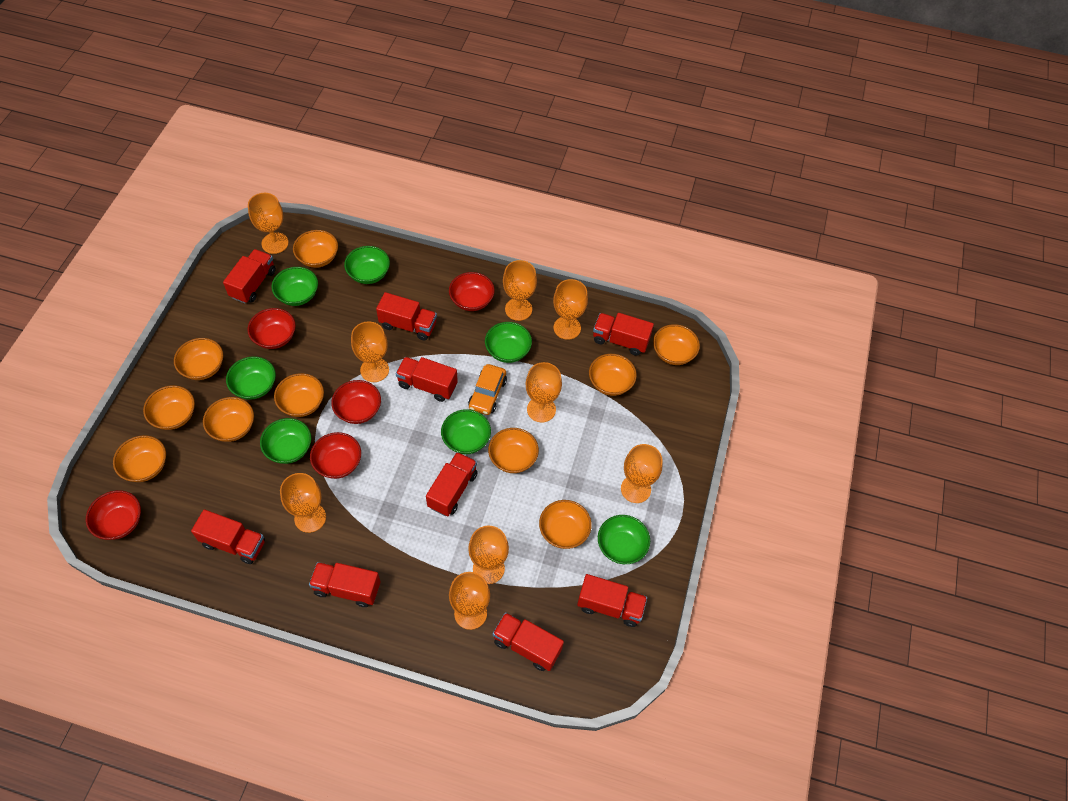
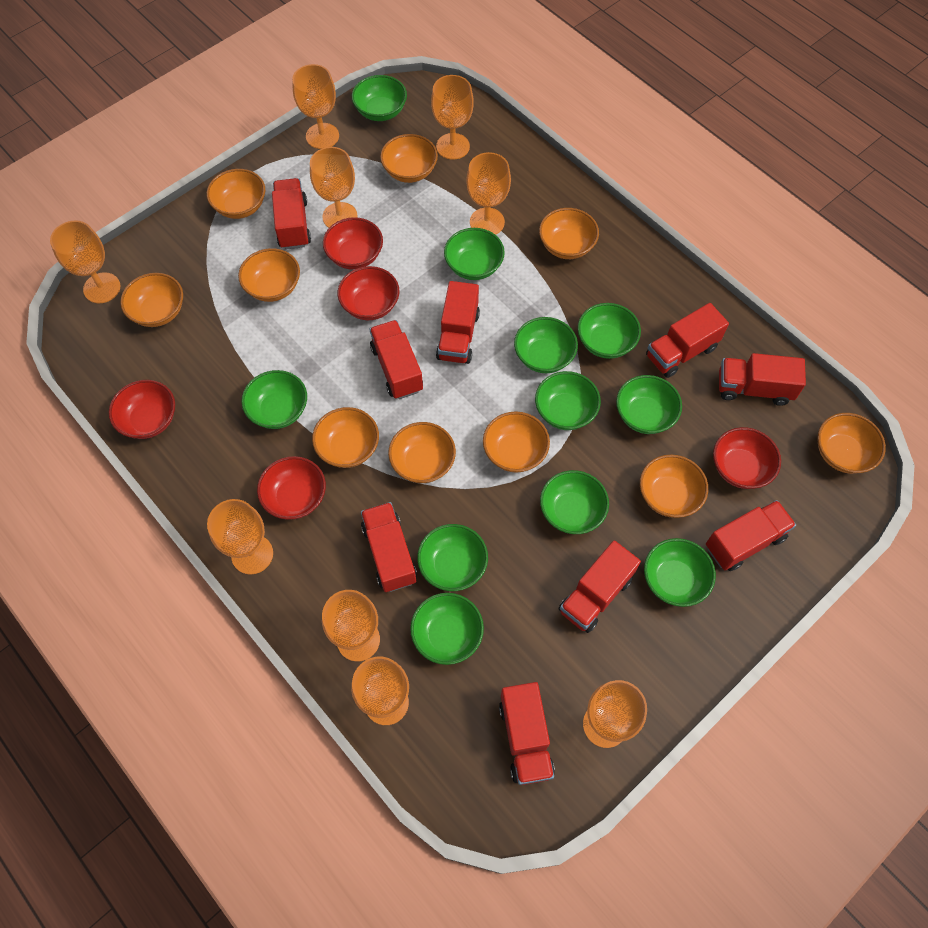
green bowl: 7 -> 11
orange car: 1 -> 0

